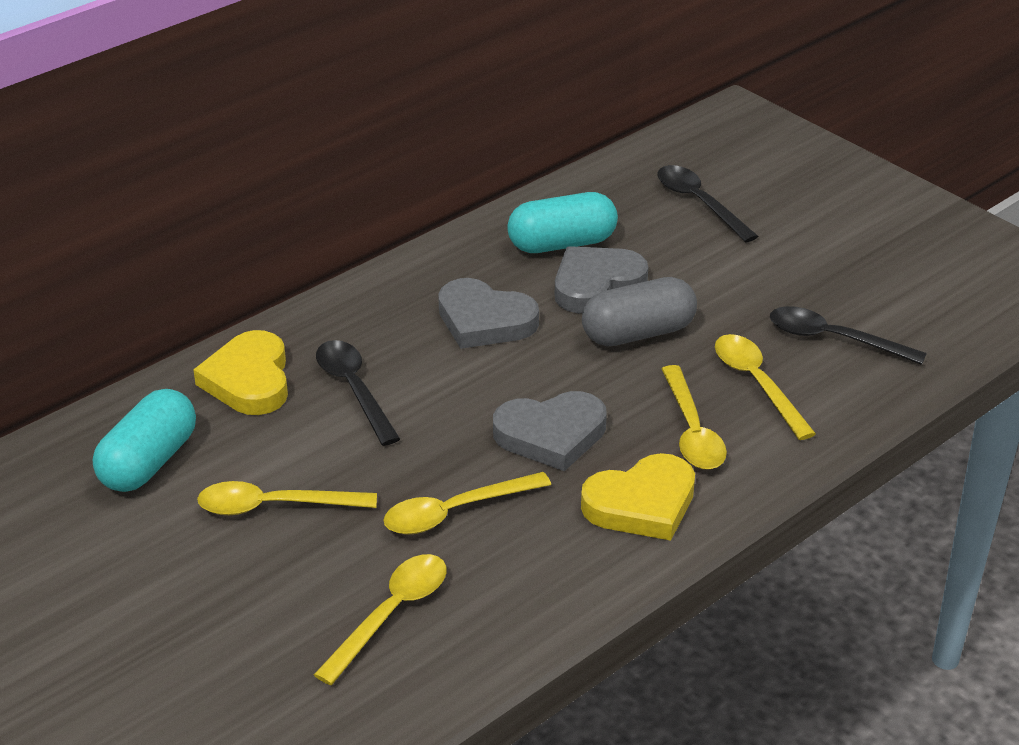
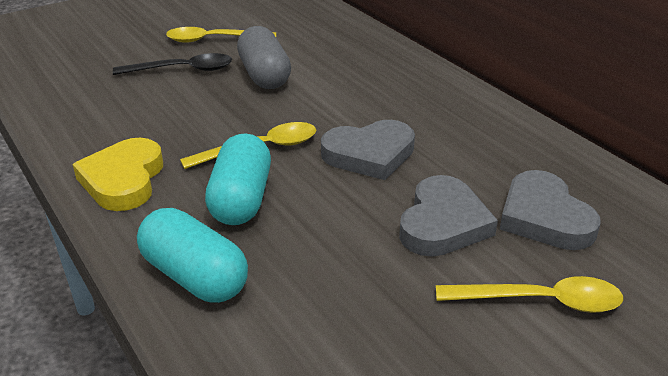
black spoon: 3 -> 1
yellow heart: 2 -> 1
yellow spoon: 5 -> 3

